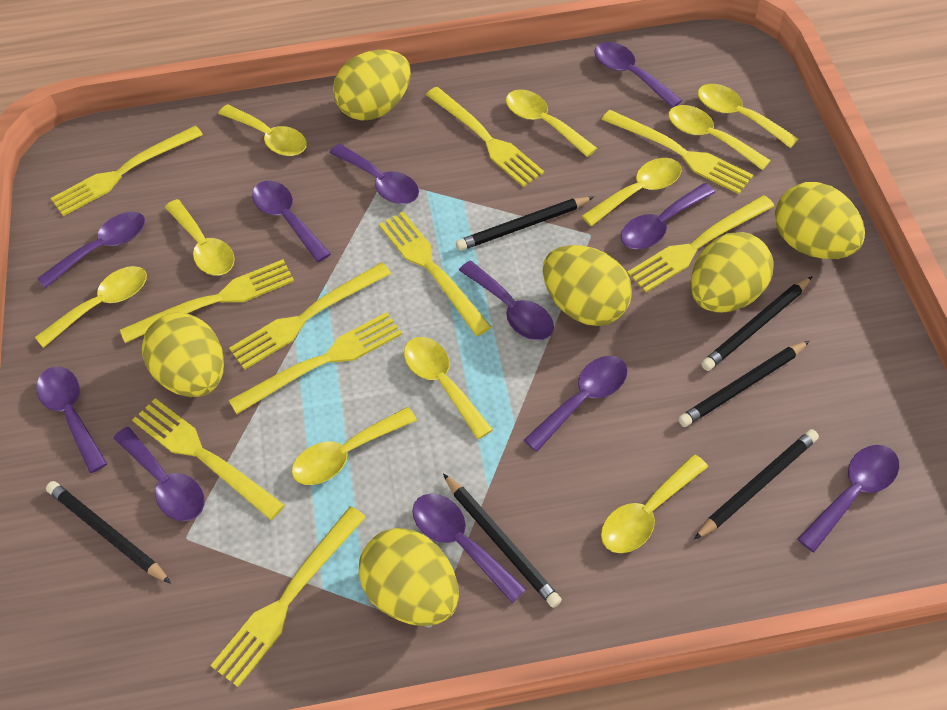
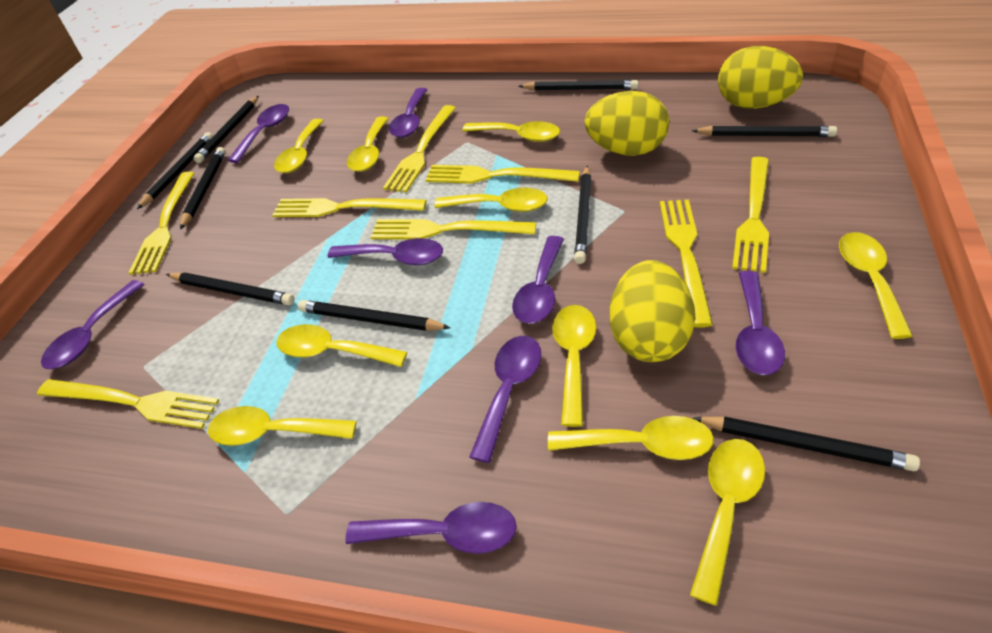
black pencil: 6 -> 9
purple spoon: 11 -> 8
yellow egg: 6 -> 3
yellow fork: 10 -> 8

